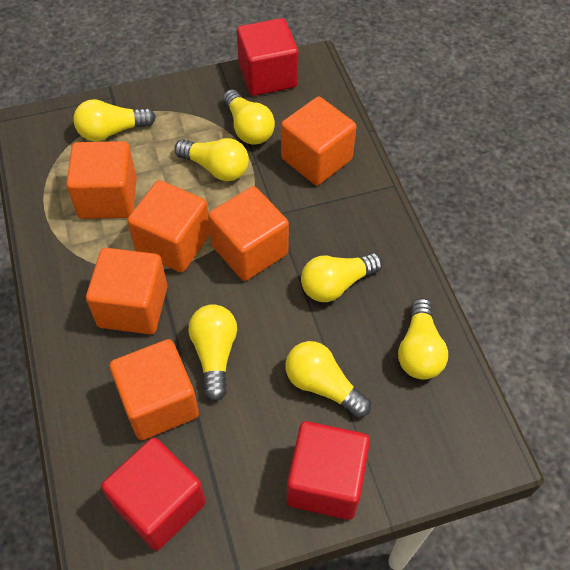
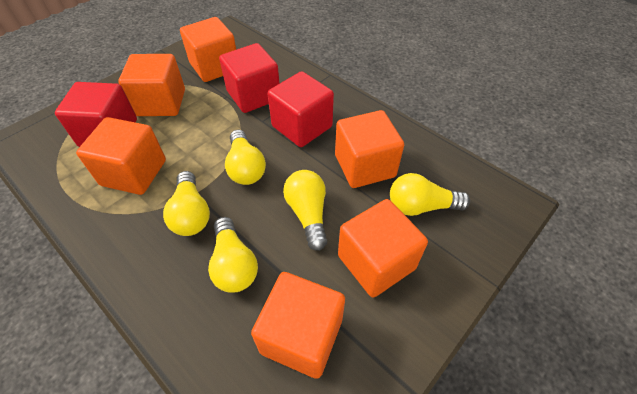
yellow light bulb: 7 -> 5

